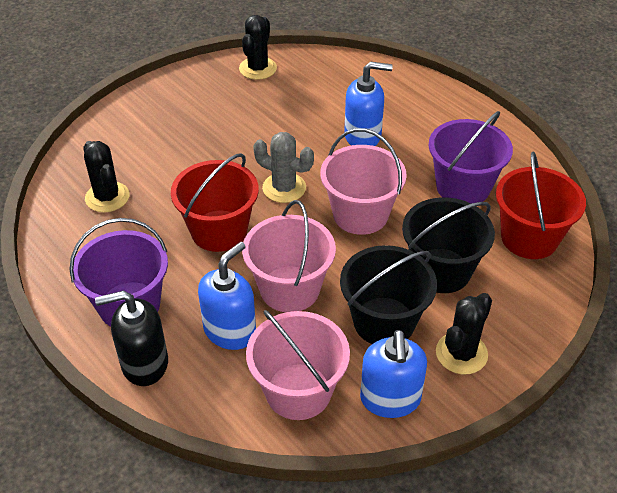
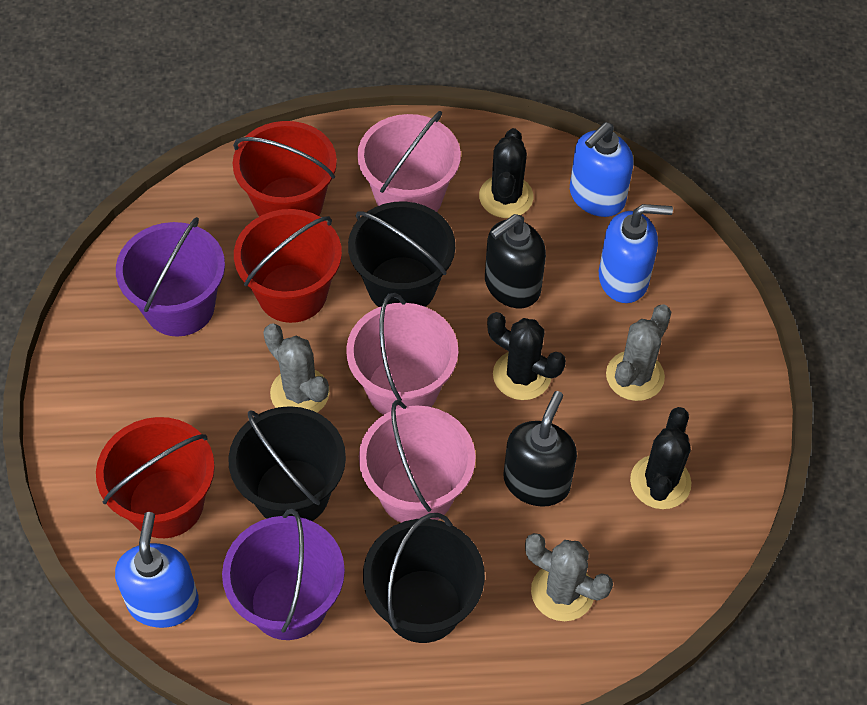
black bucket: 2 -> 3
black soap dispenser: 1 -> 2
grey cactus: 1 -> 3
red bucket: 2 -> 3

